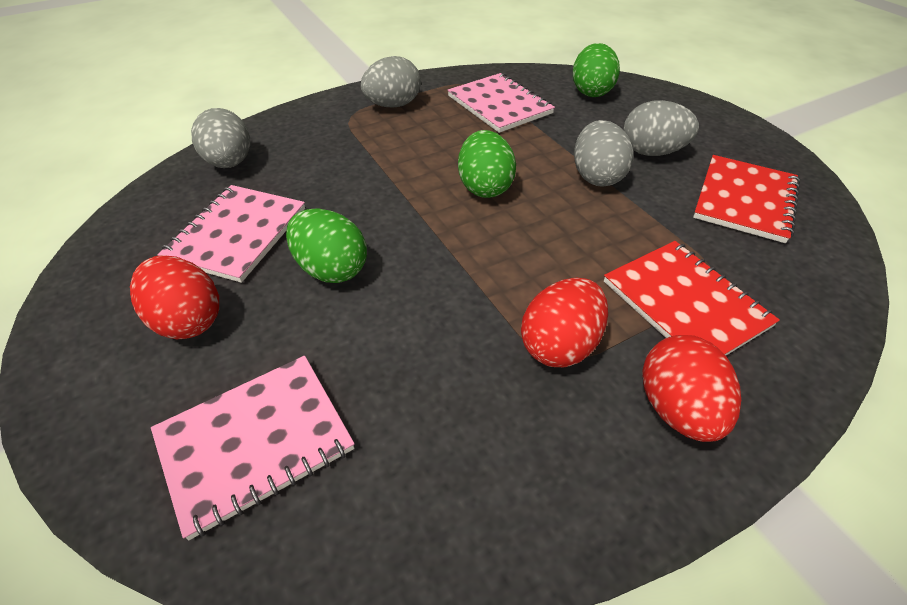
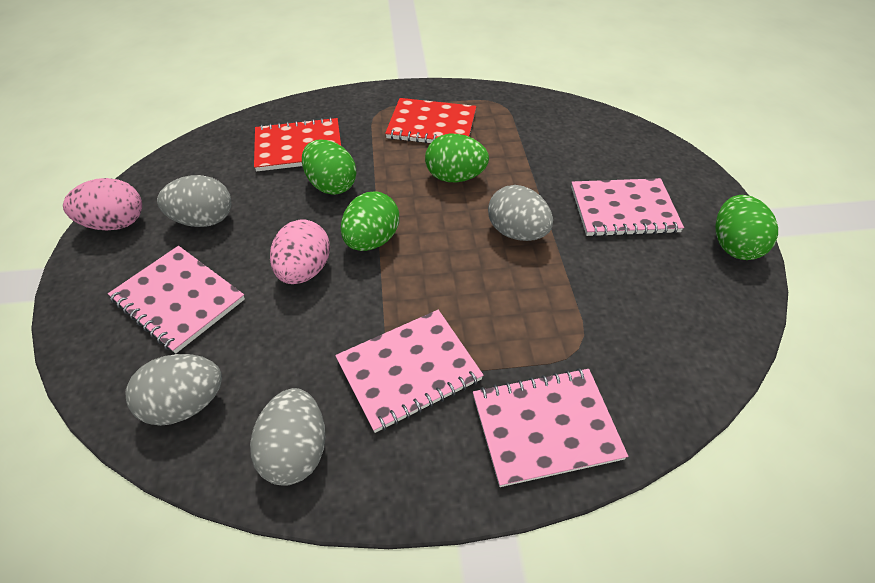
green egg: 3 -> 4
pink egg: 0 -> 2
pink notebook: 3 -> 4
red egg: 3 -> 0

